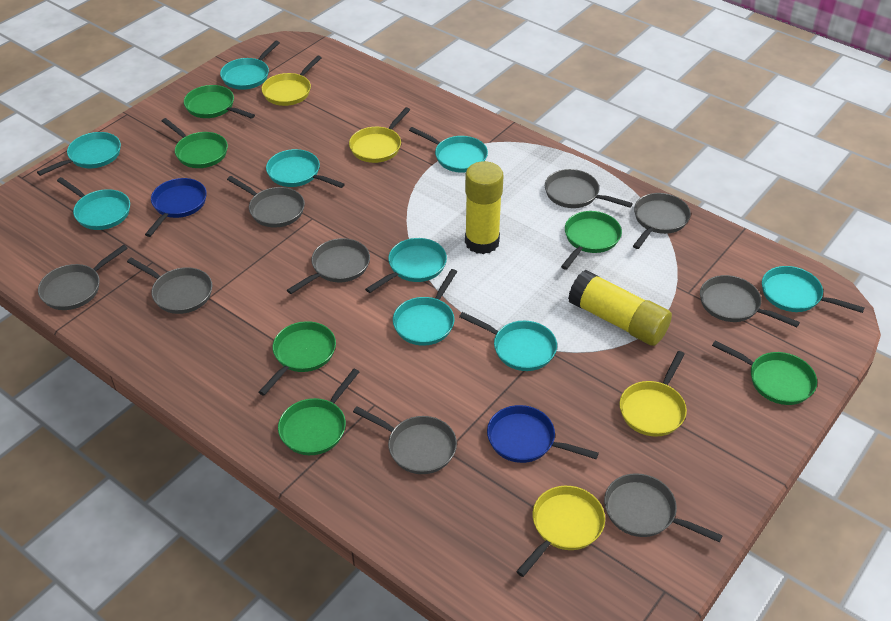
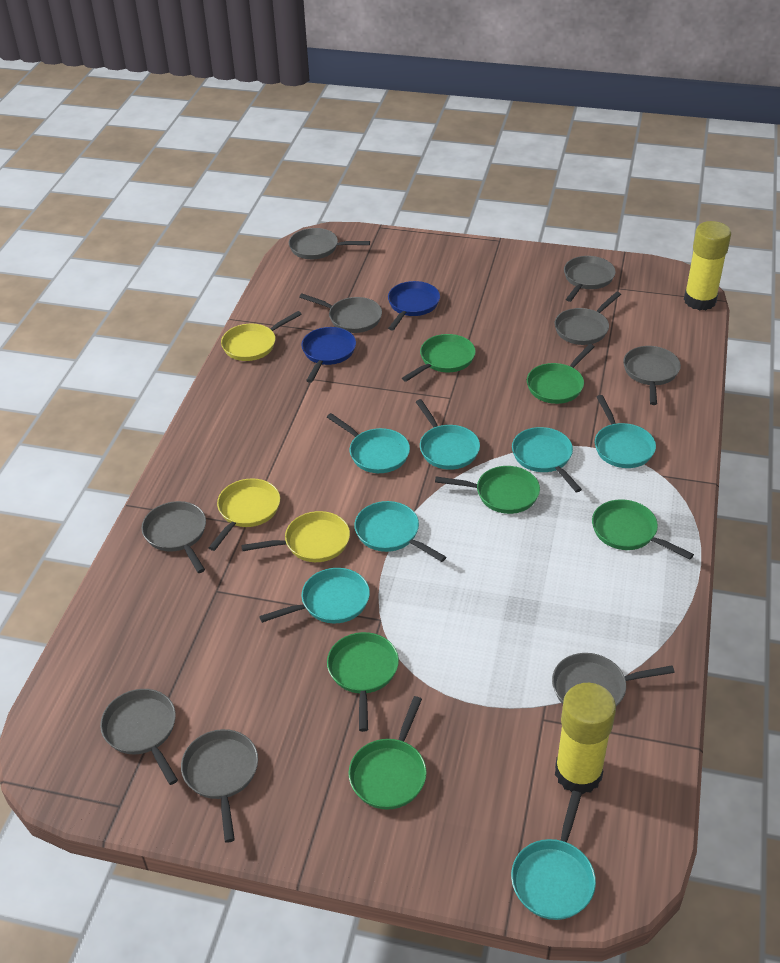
turquoise pan: 9 -> 7
yellow pan: 4 -> 3

